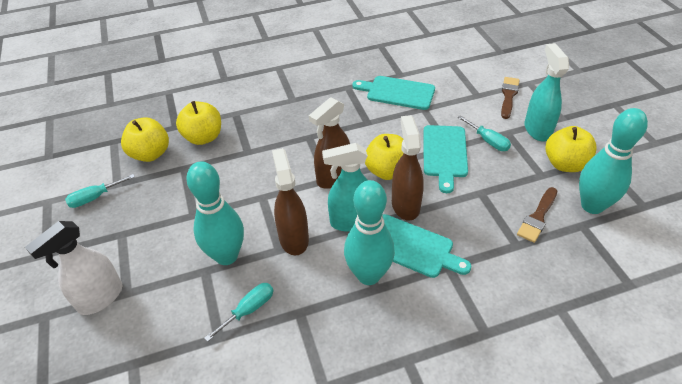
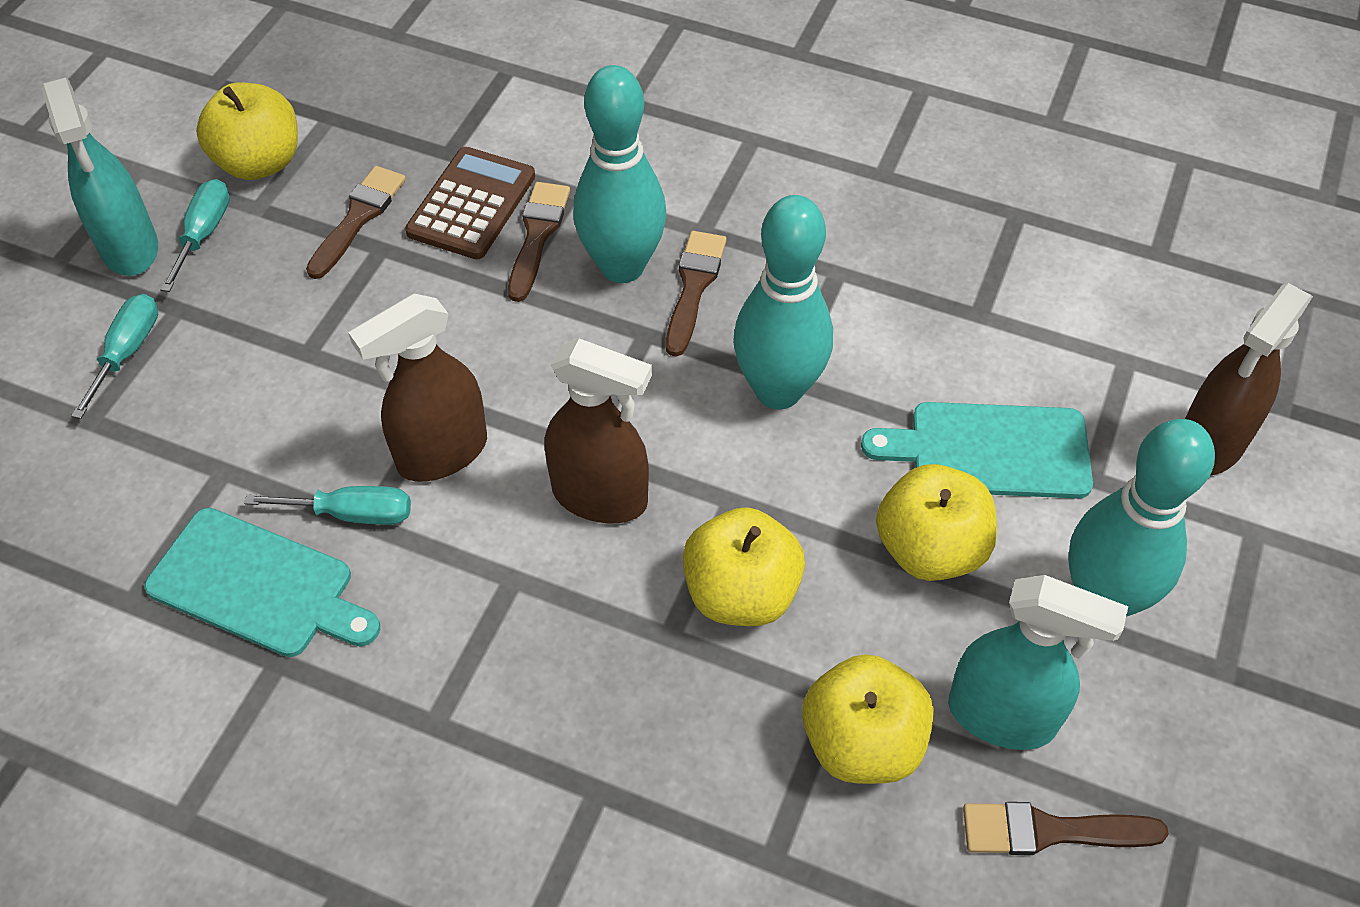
brown brush: 2 -> 4
brown calculator: 0 -> 1
turquoise cutting board: 3 -> 2
white spray bottle: 1 -> 0

